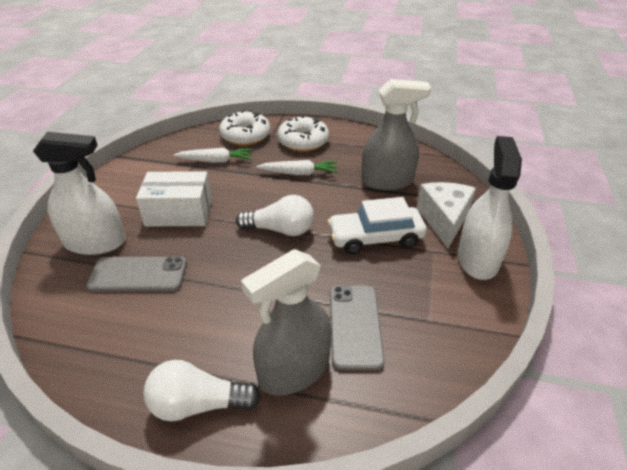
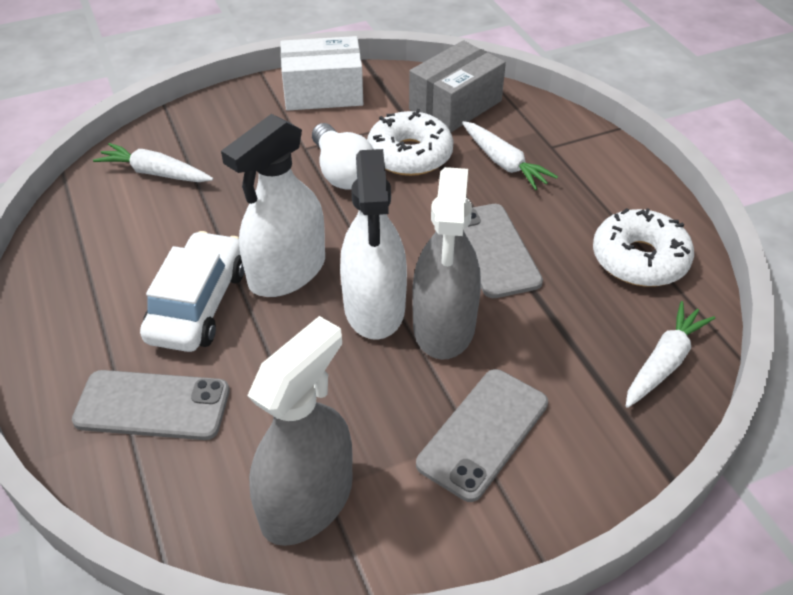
grey box: 0 -> 1
grey phone: 2 -> 3
white carrot: 2 -> 3
white cheese: 1 -> 0
white light bulb: 2 -> 1

